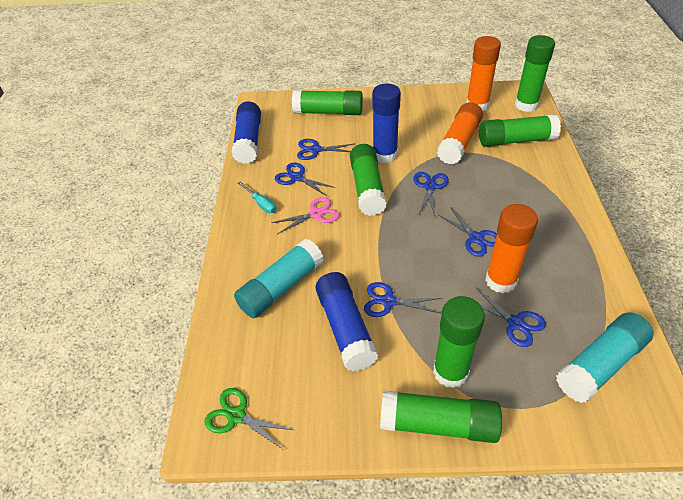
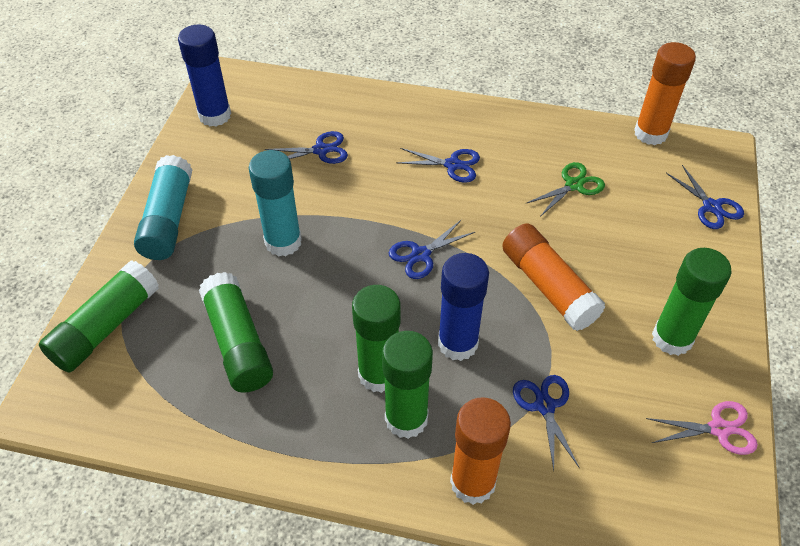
blue glue stick: 3 -> 2
blue scissors: 6 -> 5
green glue stick: 6 -> 5
turquoise screwdriver: 1 -> 0

